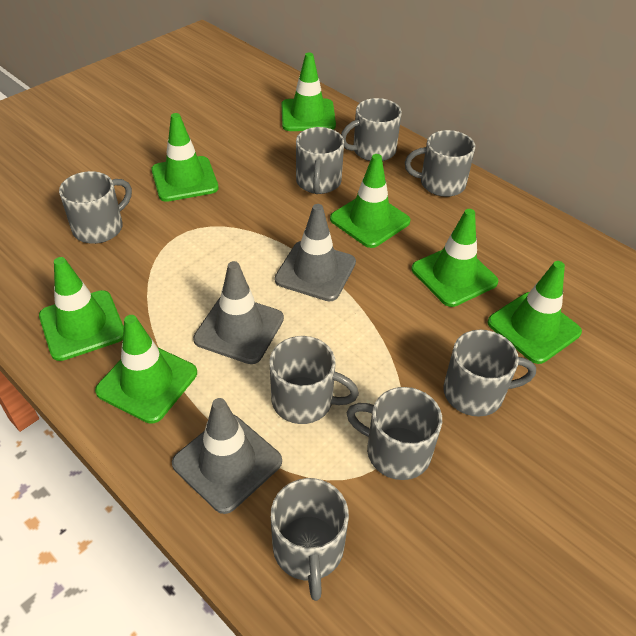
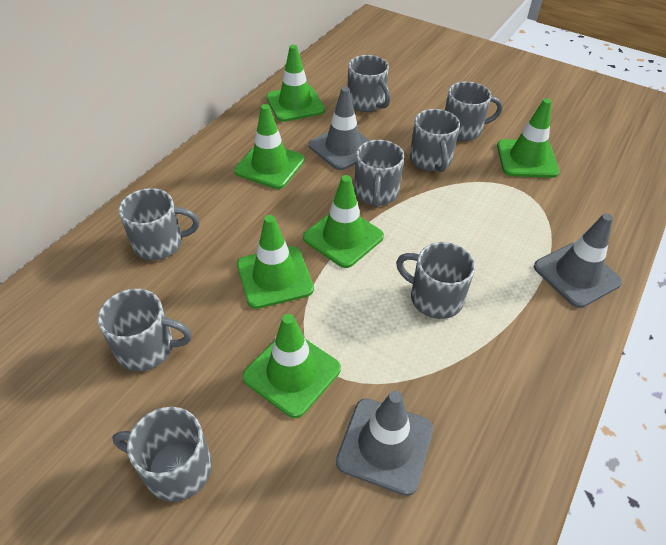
green traffic cone: 7 -> 6

